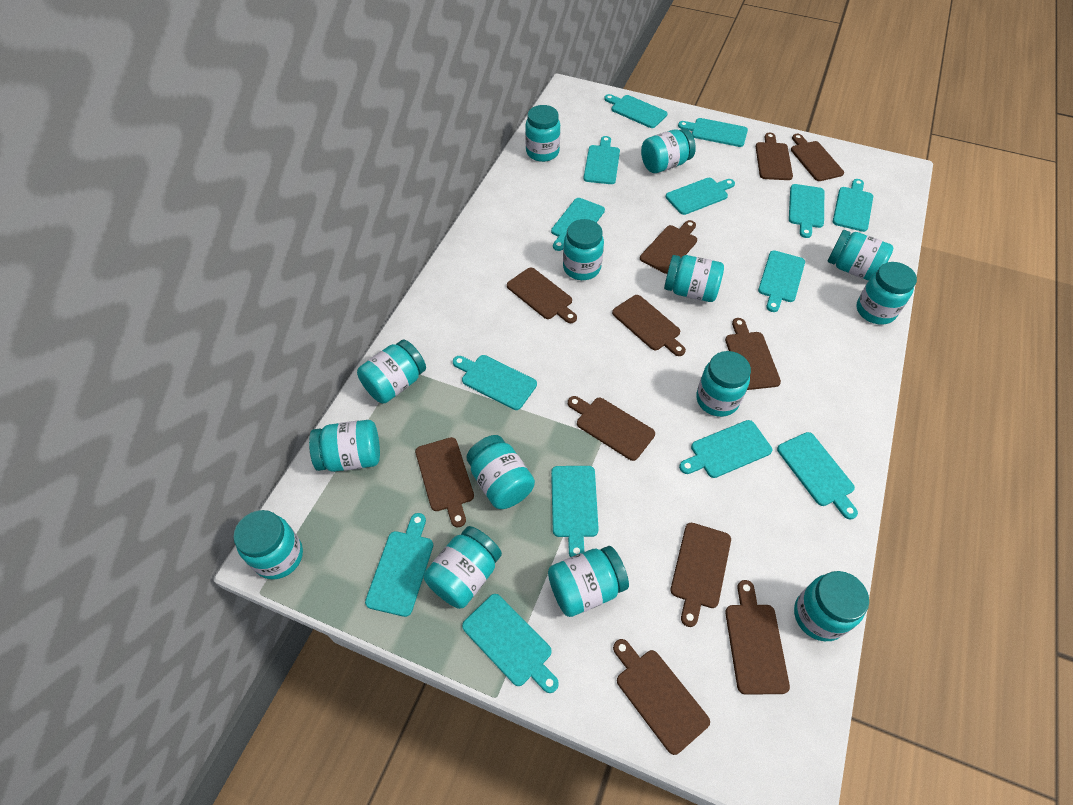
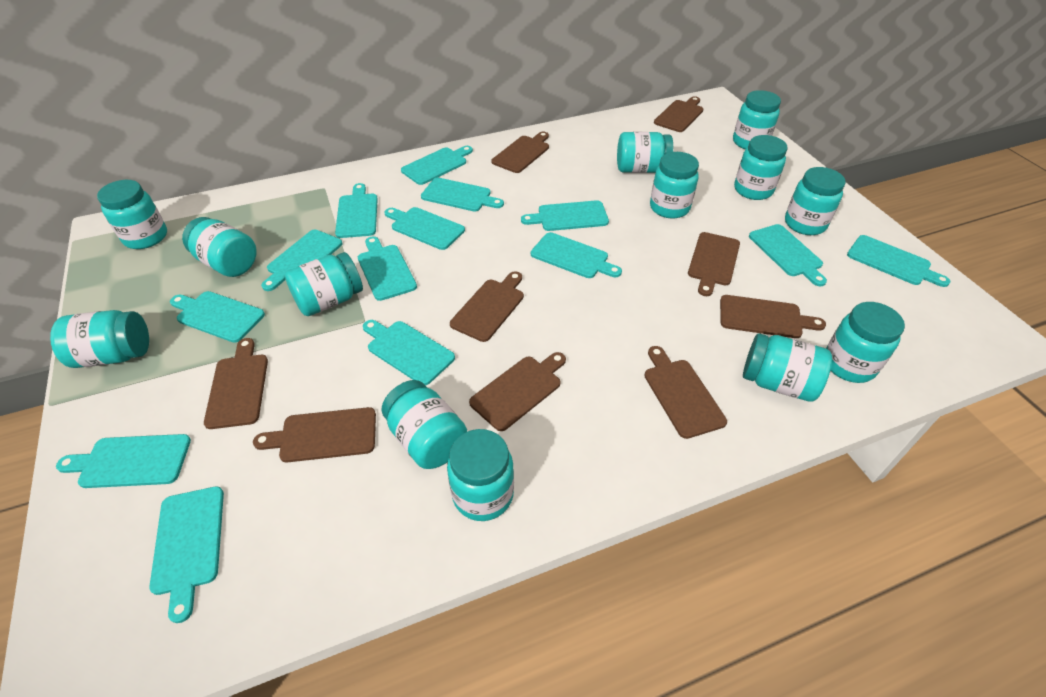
brown cutting board: 11 -> 9
turquoise jar: 14 -> 13

